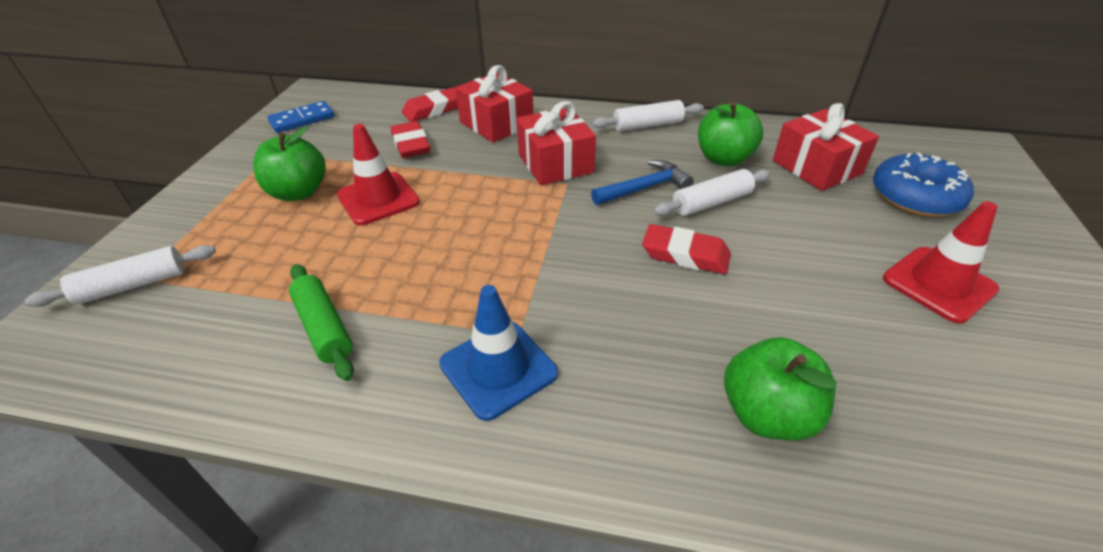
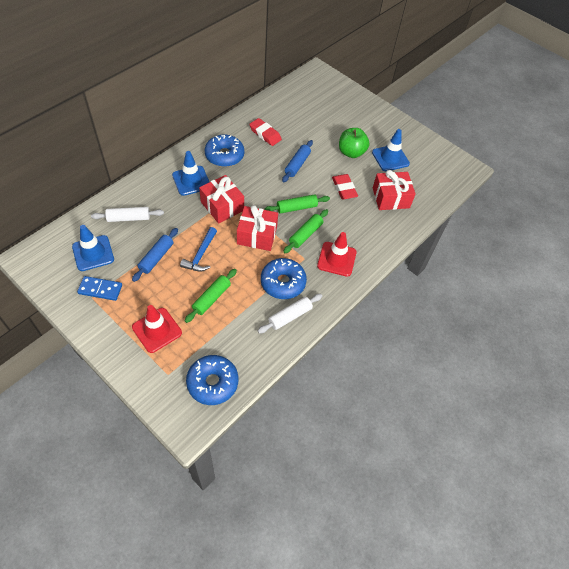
blue donut: 1 -> 3
blue rolling pin: 0 -> 2
blue traffic cone: 1 -> 3
green apple: 3 -> 1
green rolling pin: 1 -> 3
red eraser: 3 -> 2
white rolling pin: 3 -> 2

